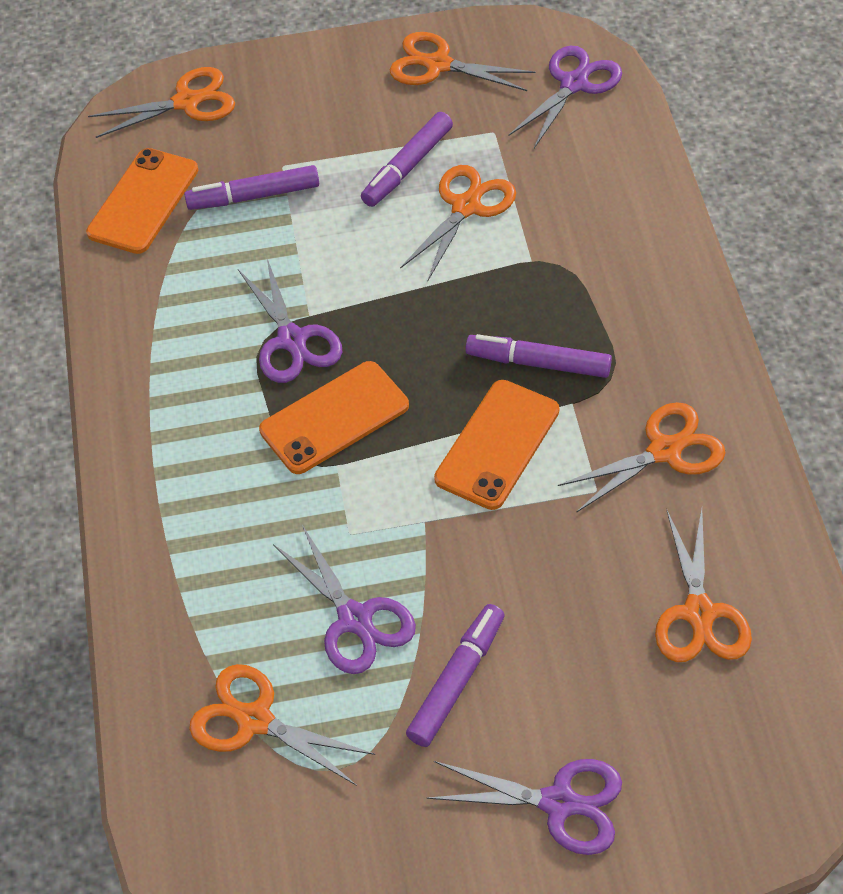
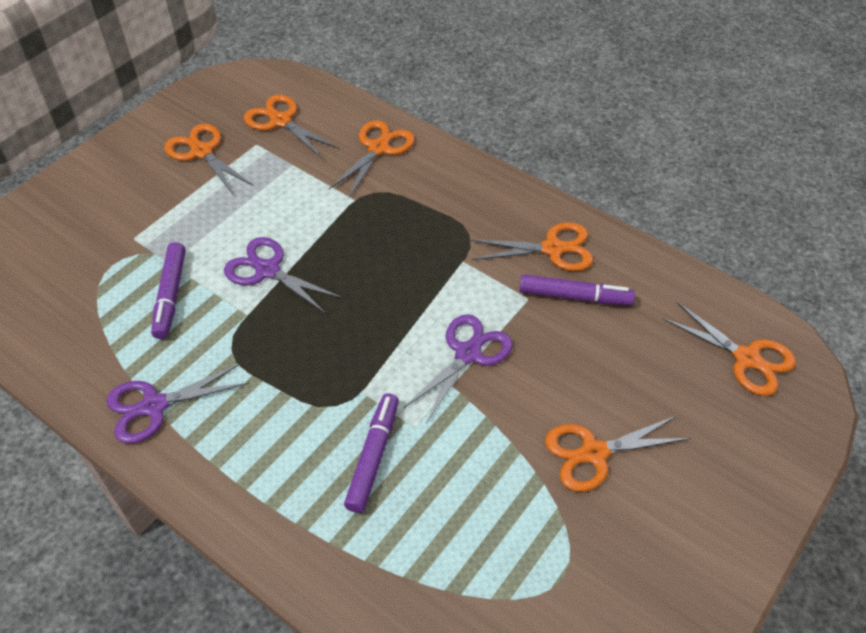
orange phone: 3 -> 0
purple marker: 4 -> 3
purple scissors: 4 -> 3

